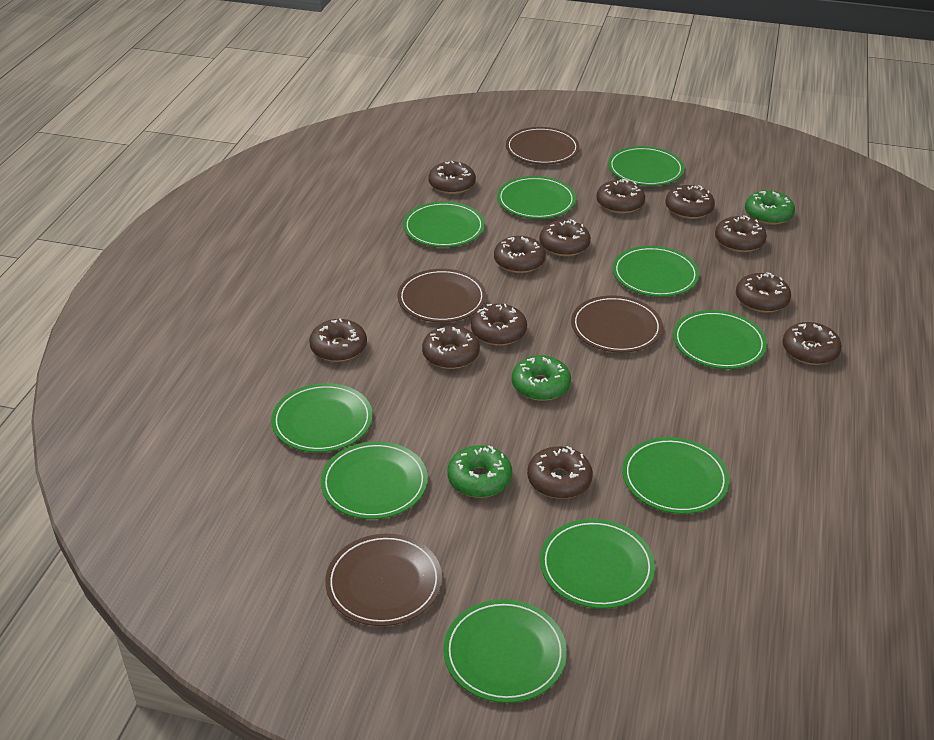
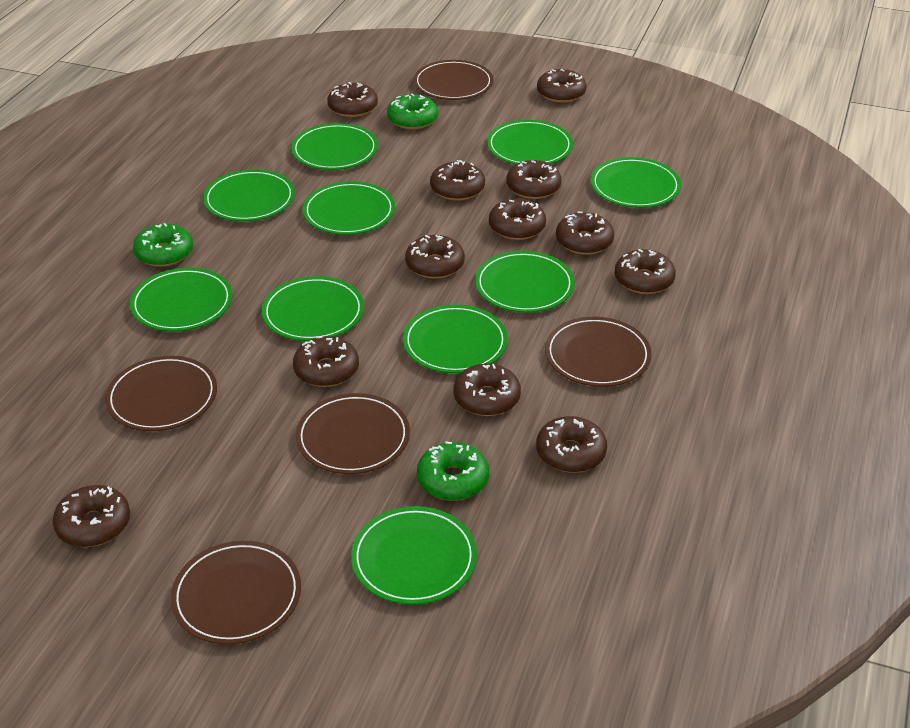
brown plate: 4 -> 5

